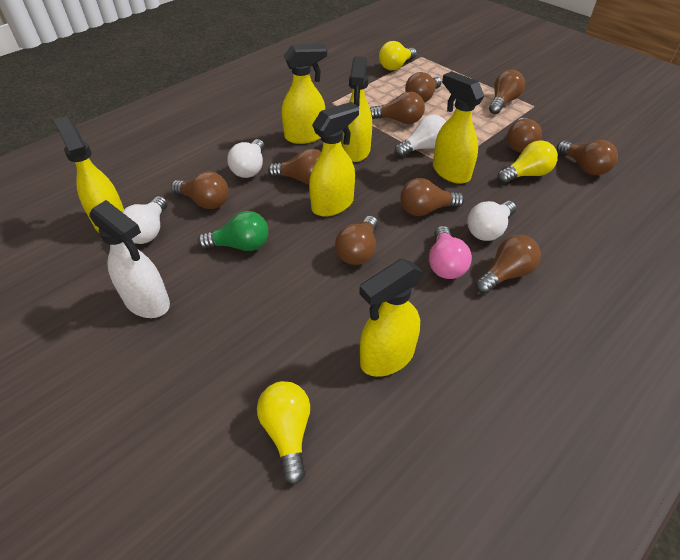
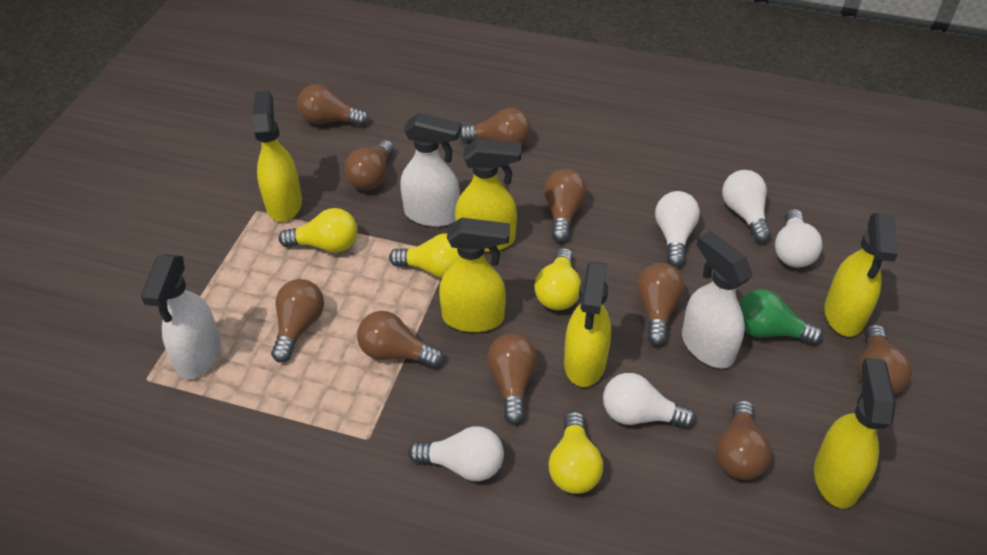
pink light bulb: 1 -> 0
white light bulb: 4 -> 5
white spray bottle: 1 -> 3
yellow light bulb: 3 -> 4

